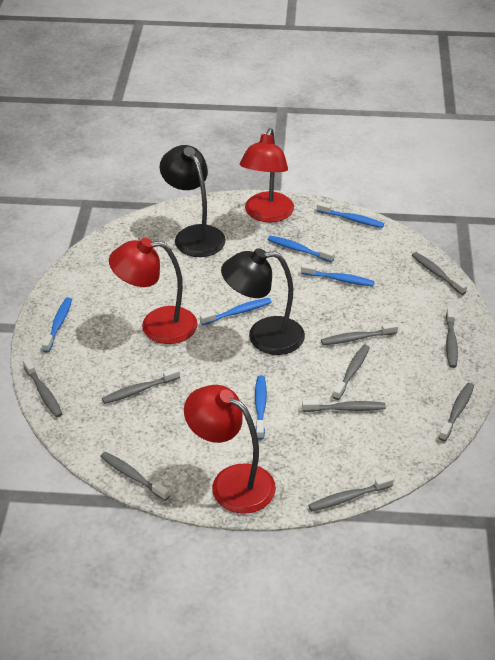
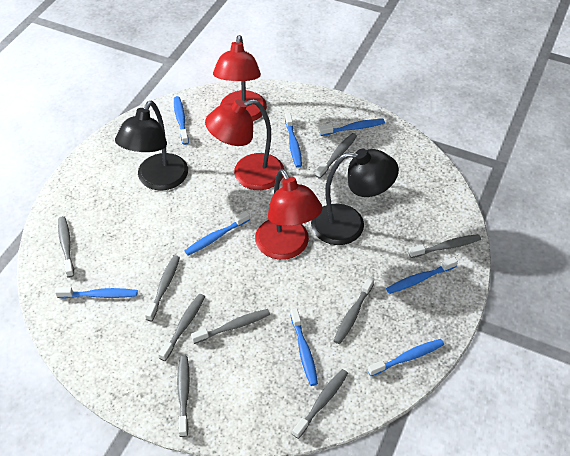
blue toothbrush: 6 -> 8
grey toothbrush: 10 -> 9

